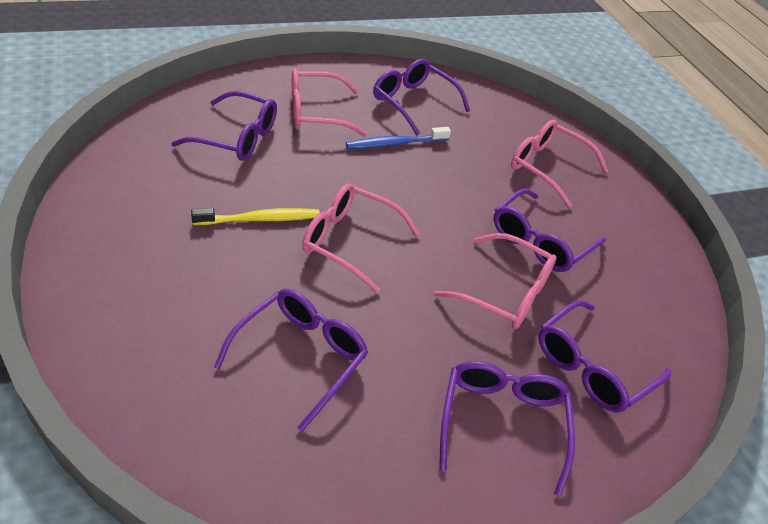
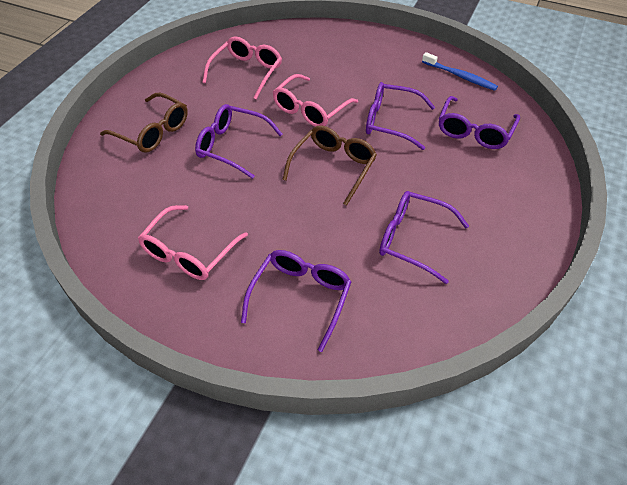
brown glasses: 0 -> 2
pink glasses: 4 -> 3
purple glasses: 6 -> 5
yellow toothbrush: 1 -> 0

